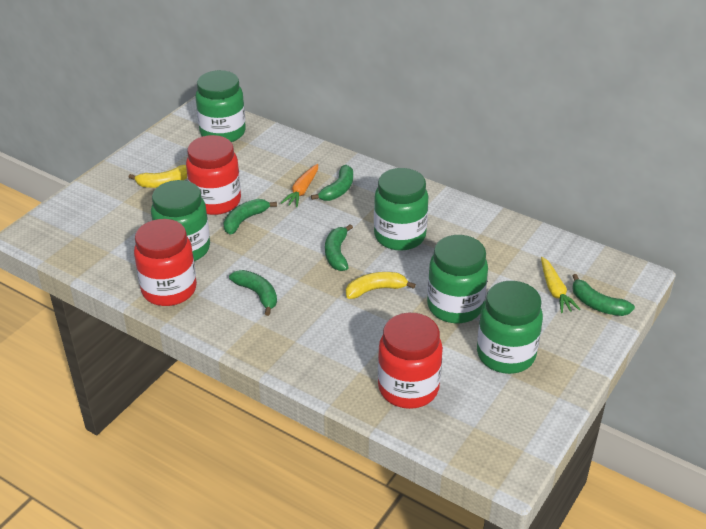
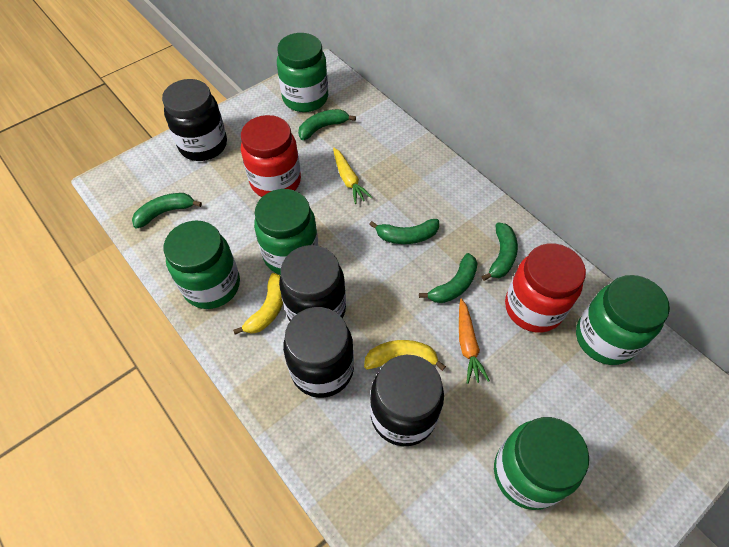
black jar: 0 -> 4
red jar: 3 -> 2

